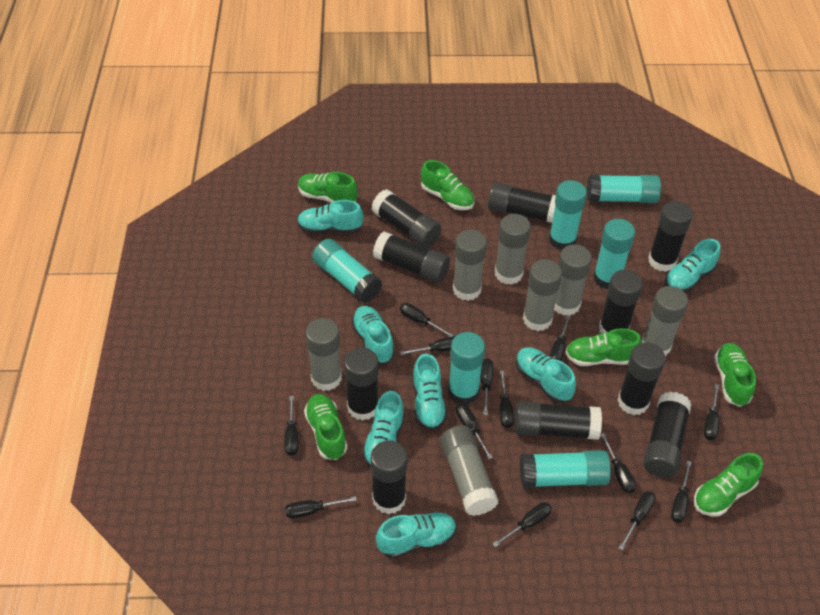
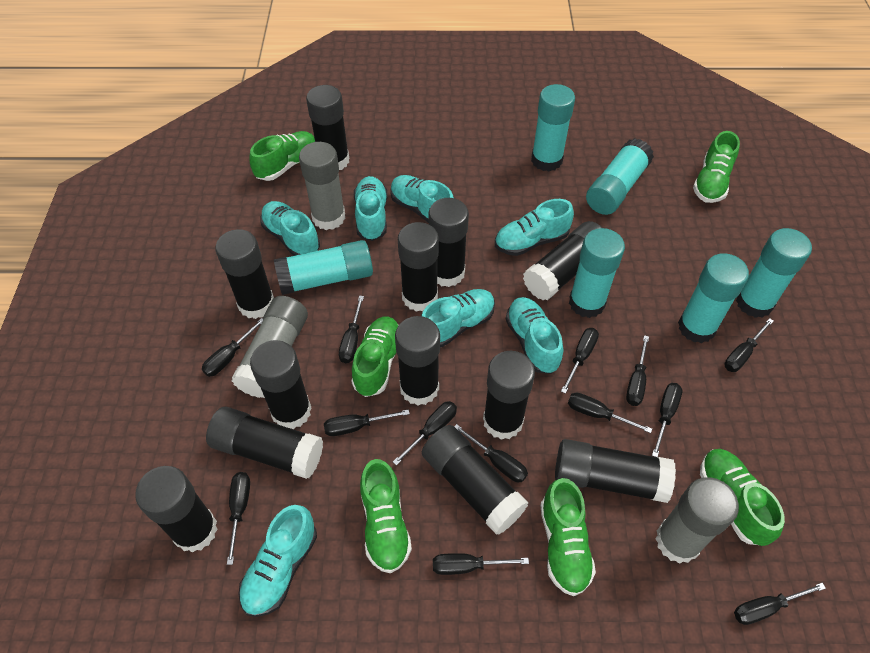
black glue stick: 10 -> 12
grey glue stick: 7 -> 3

